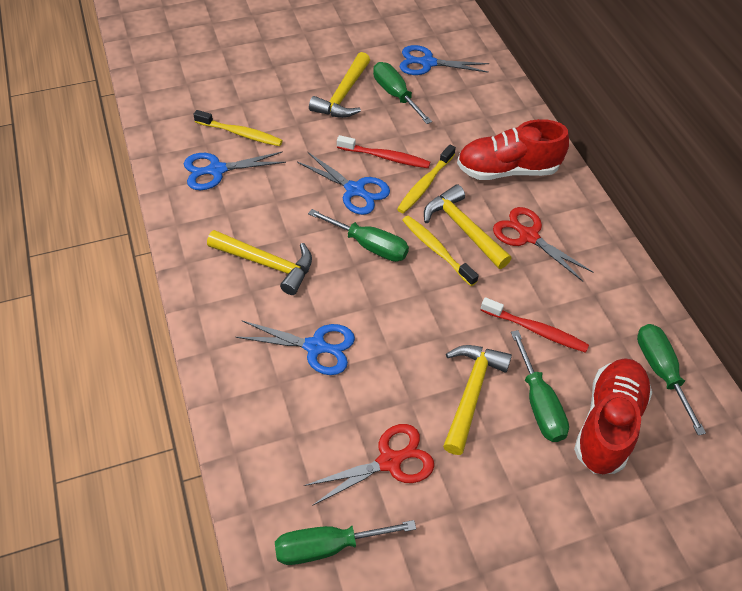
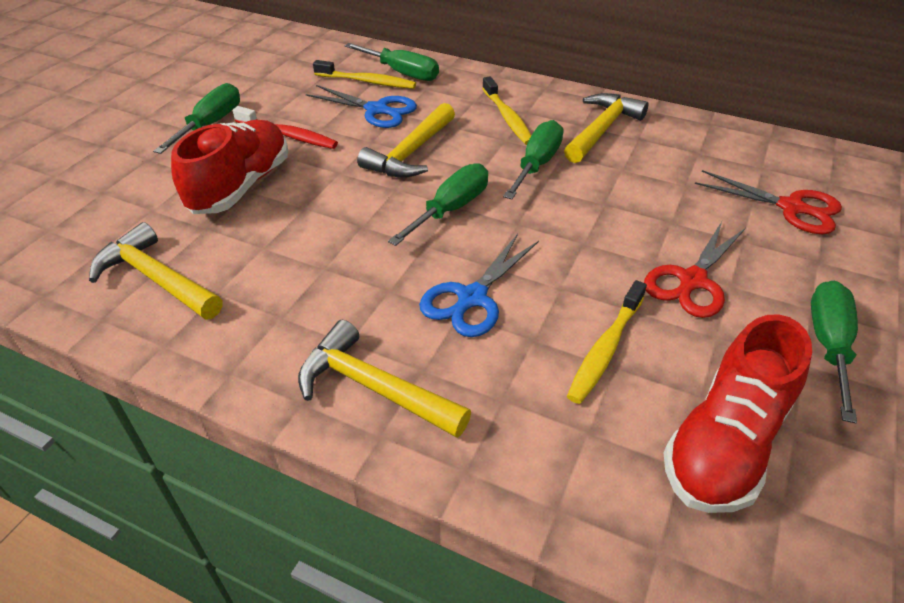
blue scissors: 4 -> 2
red toothbrush: 2 -> 1

